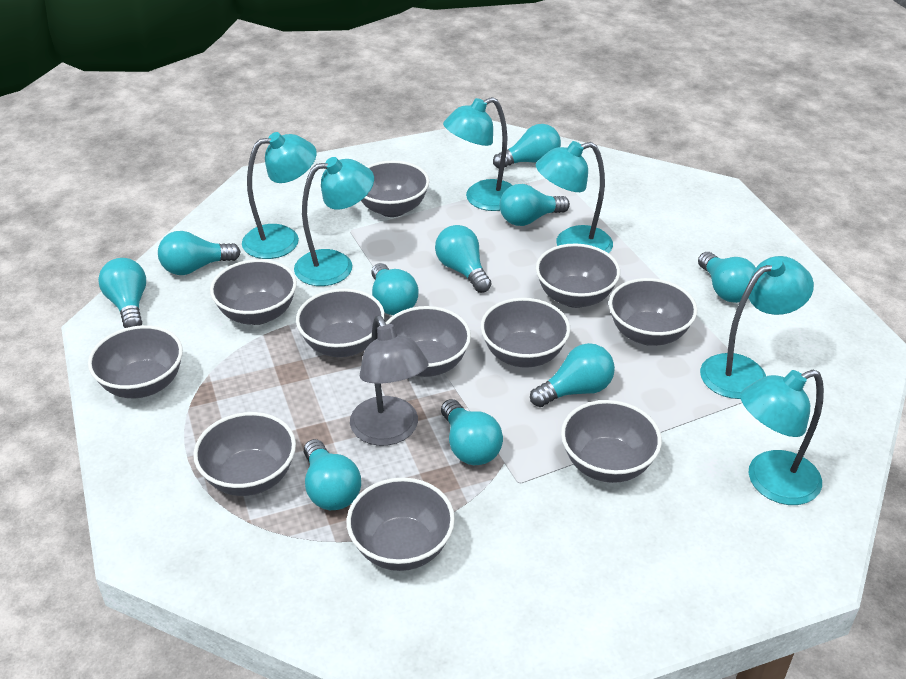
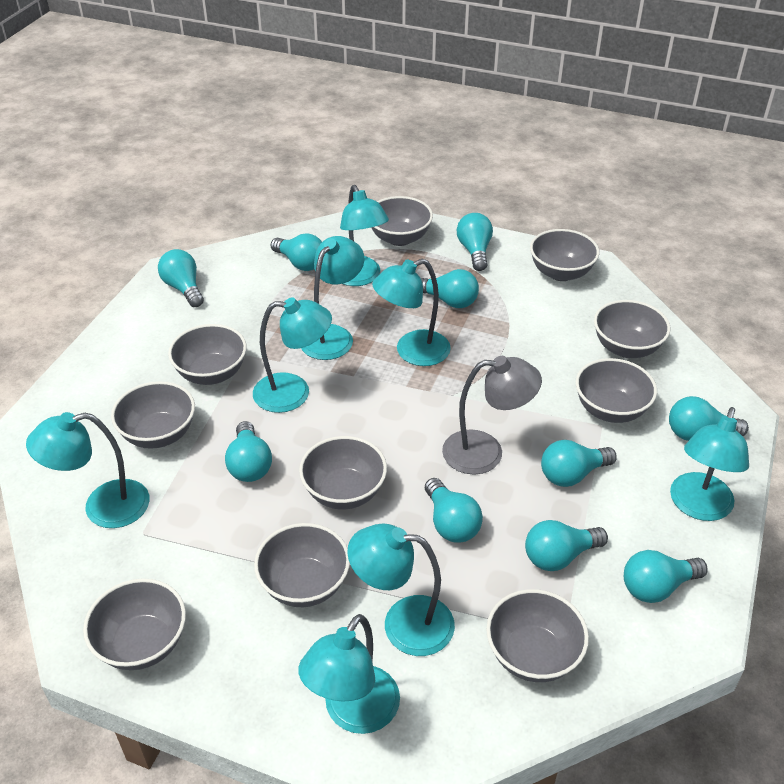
grey bowl: 11 -> 10
turquoise lamp: 6 -> 8

